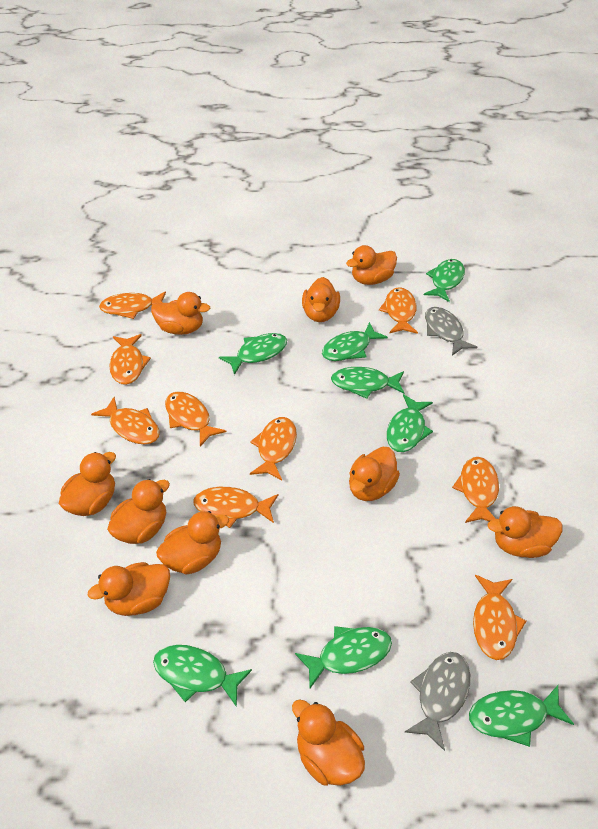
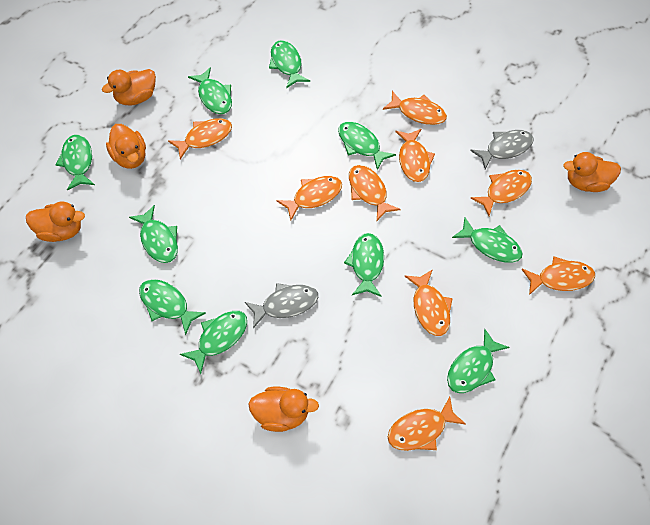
green fish: 8 -> 10
orange duck: 10 -> 5

